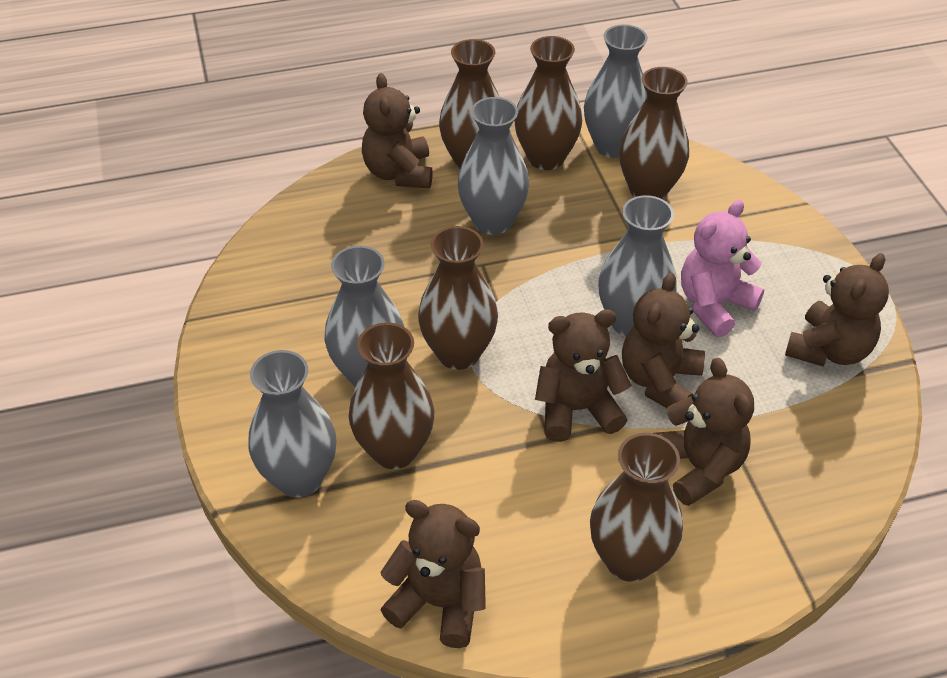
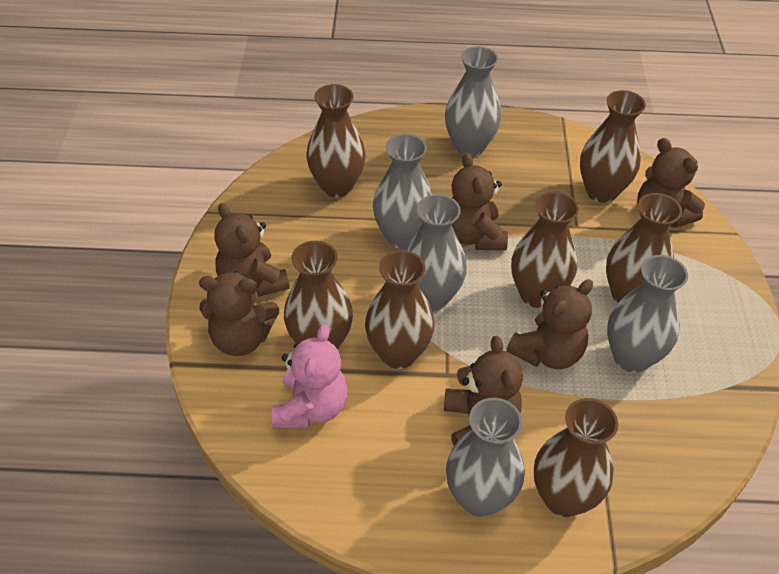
brown vase: 6 -> 7

